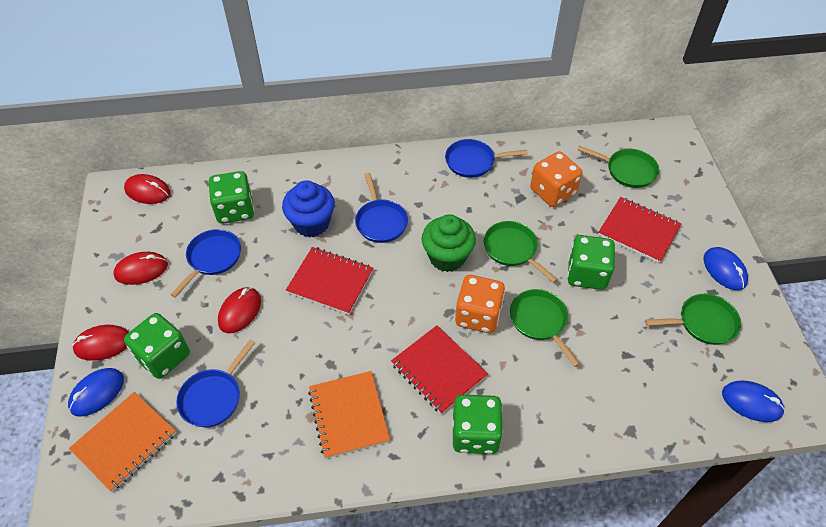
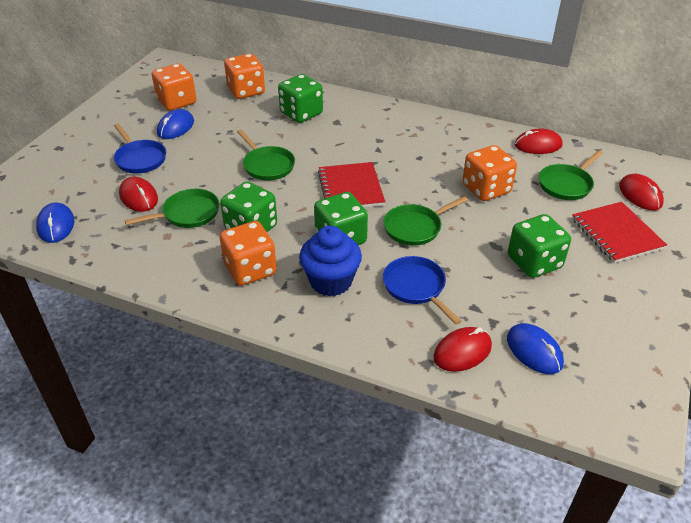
blue pan: 4 -> 2
green cupcake: 1 -> 0
orange dice: 2 -> 4
orange notebook: 2 -> 0
red notebook: 3 -> 2

